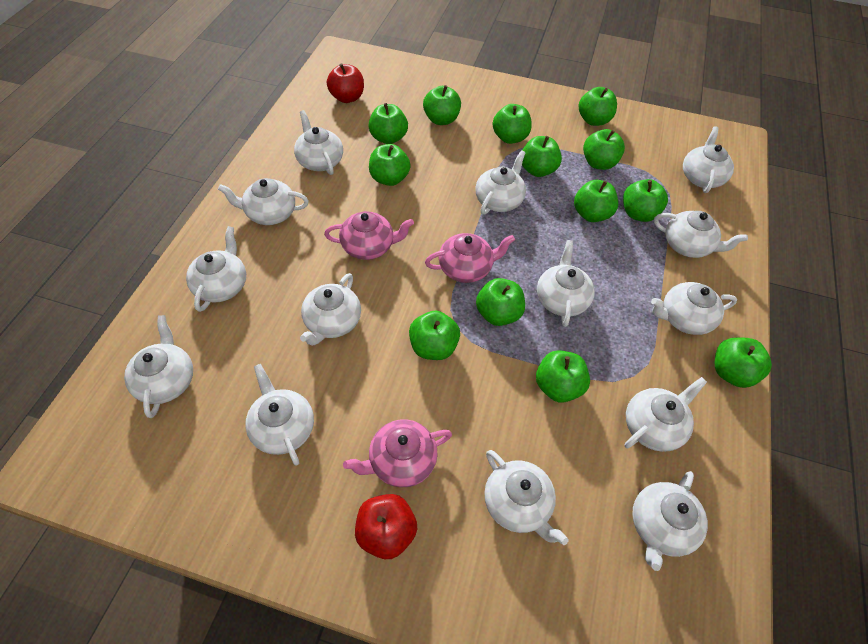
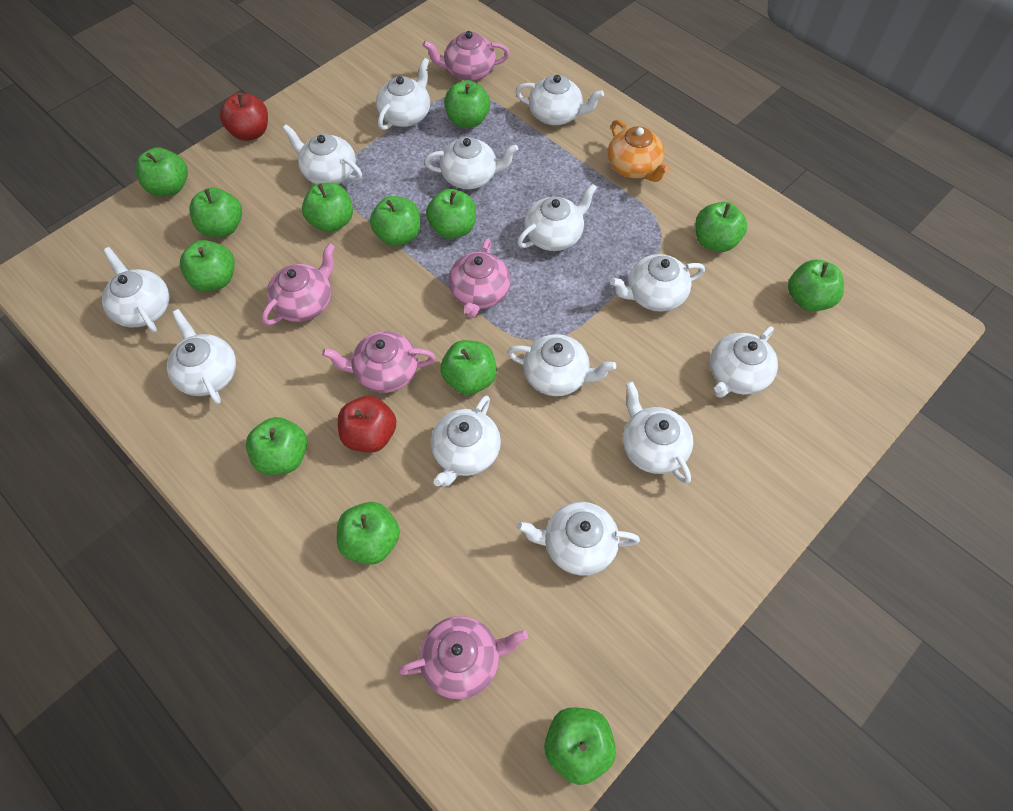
orange teapot: 0 -> 1
pink teapot: 3 -> 5
white teapot: 14 -> 13

